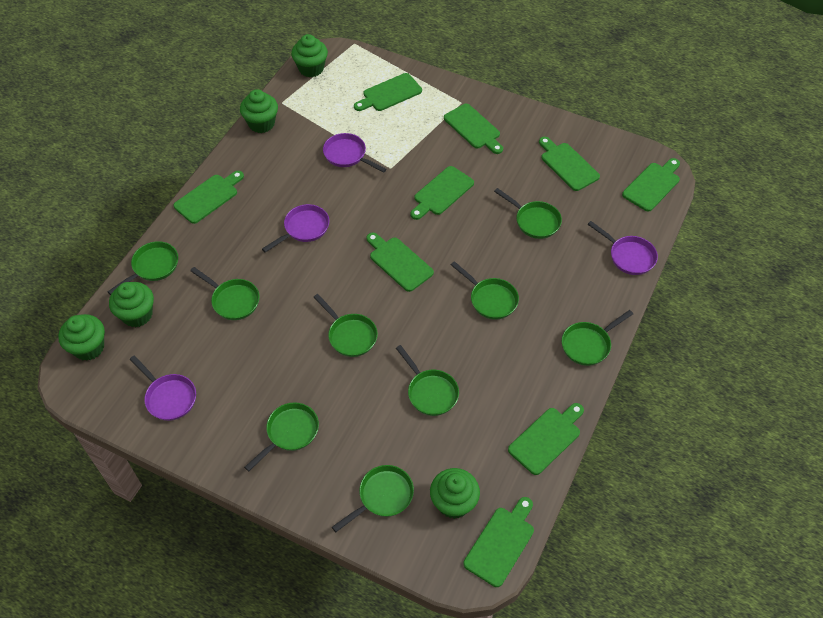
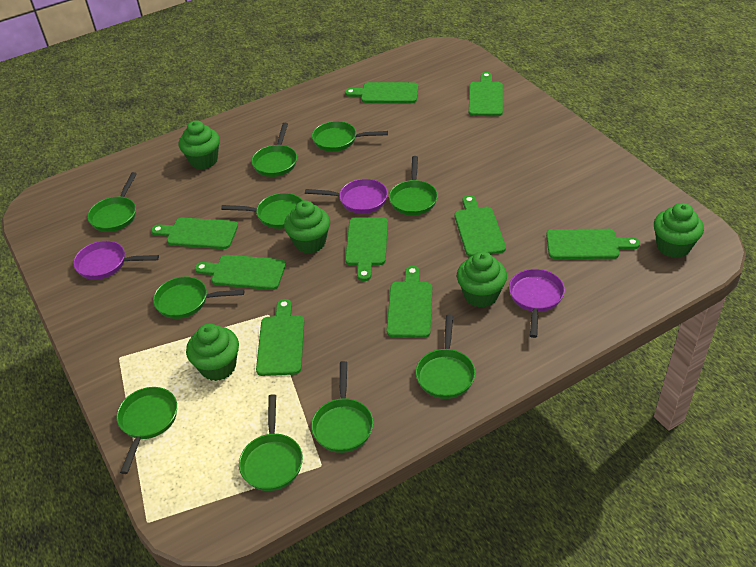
green pan: 9 -> 10
purple pan: 4 -> 3

